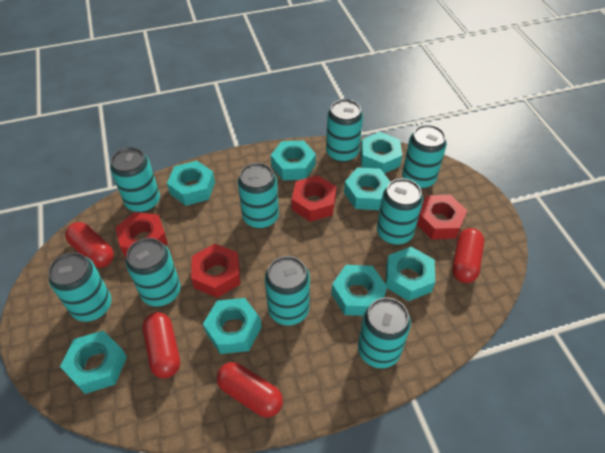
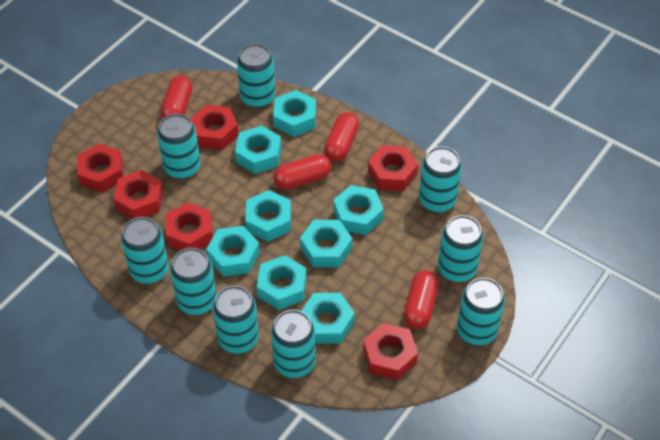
red nut: 4 -> 6

